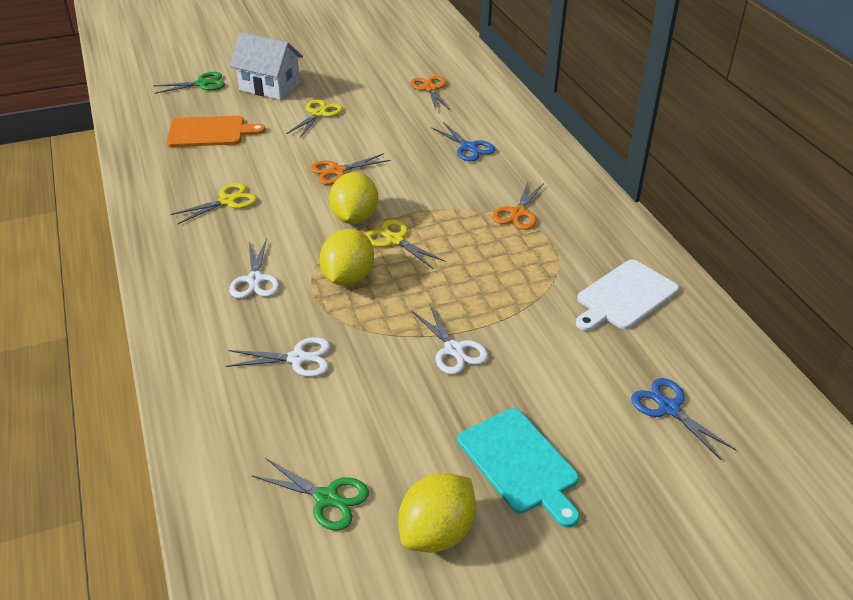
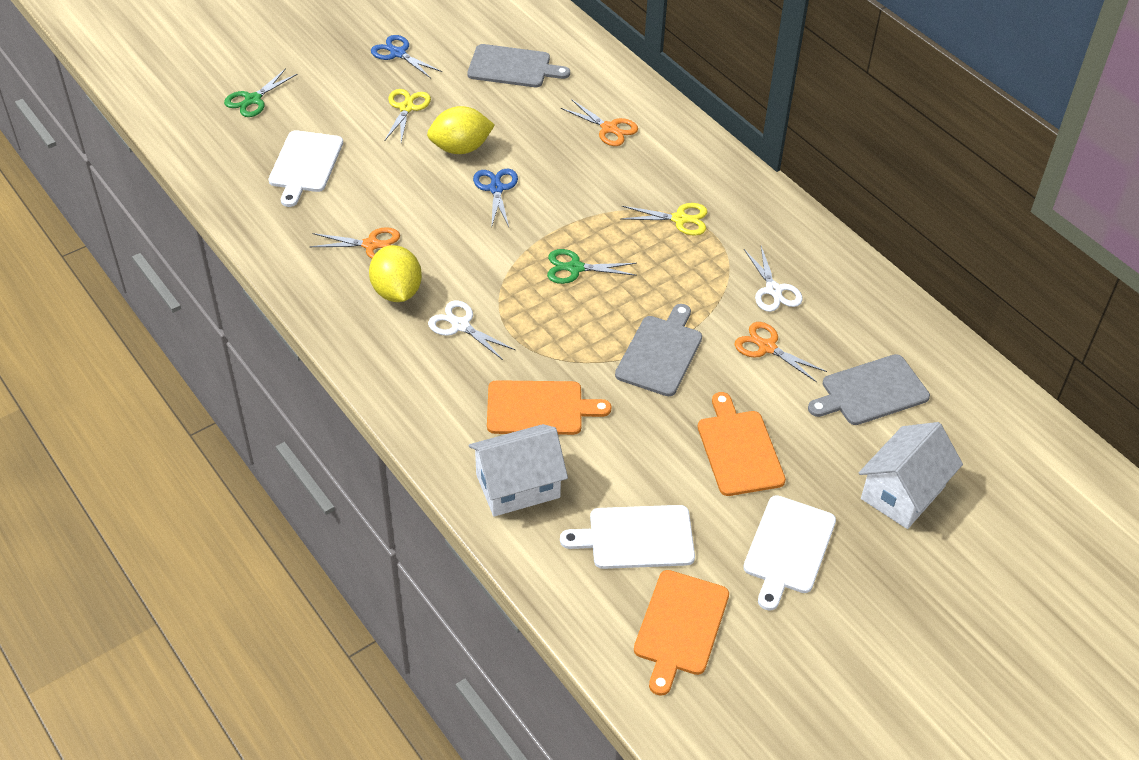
grey cutting board: 0 -> 3
orange cutting board: 1 -> 3
turquoise cutting board: 1 -> 0
white cutting board: 1 -> 3
white house: 1 -> 2
white scissors: 3 -> 2
yellow lemon: 3 -> 2
yellow scissors: 3 -> 2

